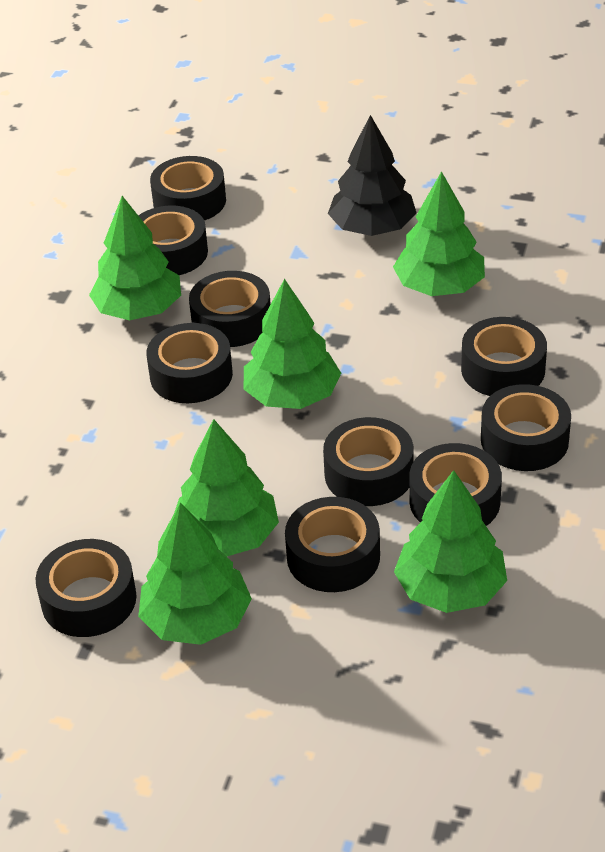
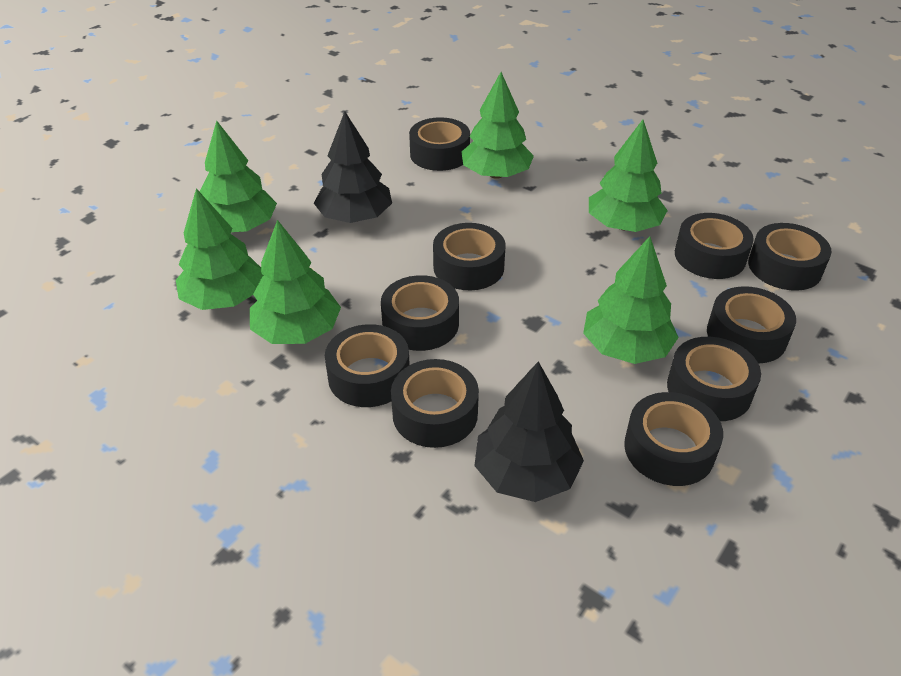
black tree: 1 -> 2

